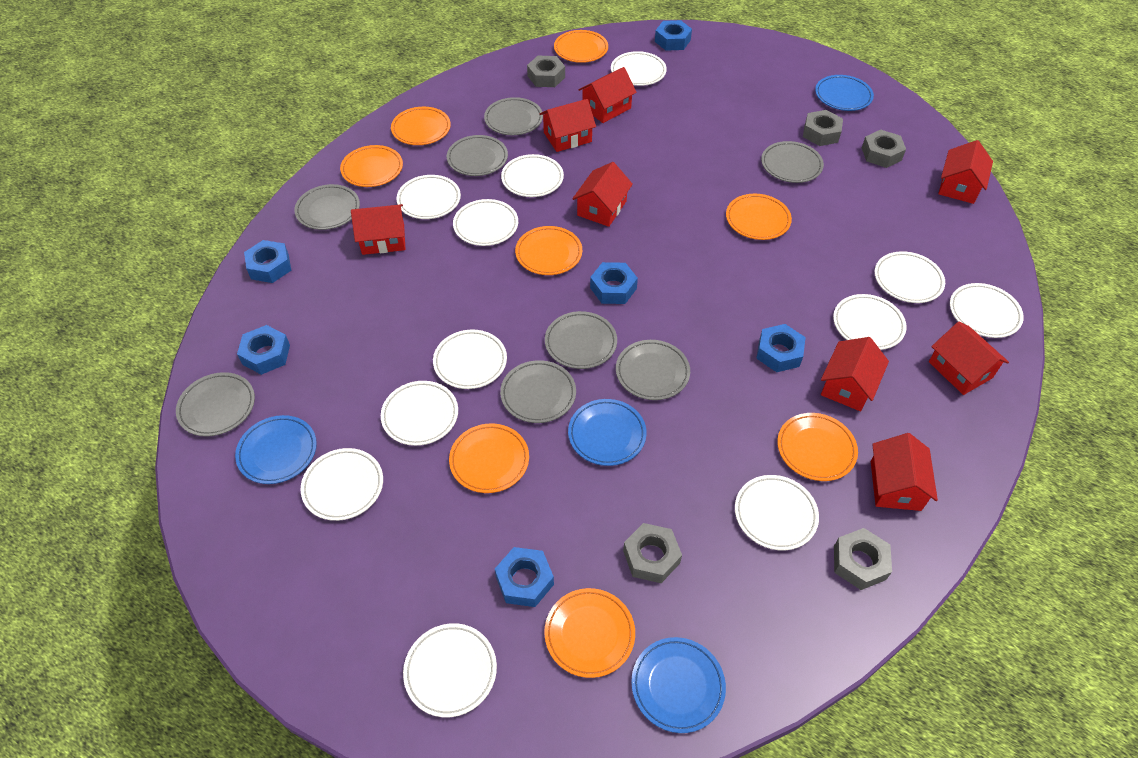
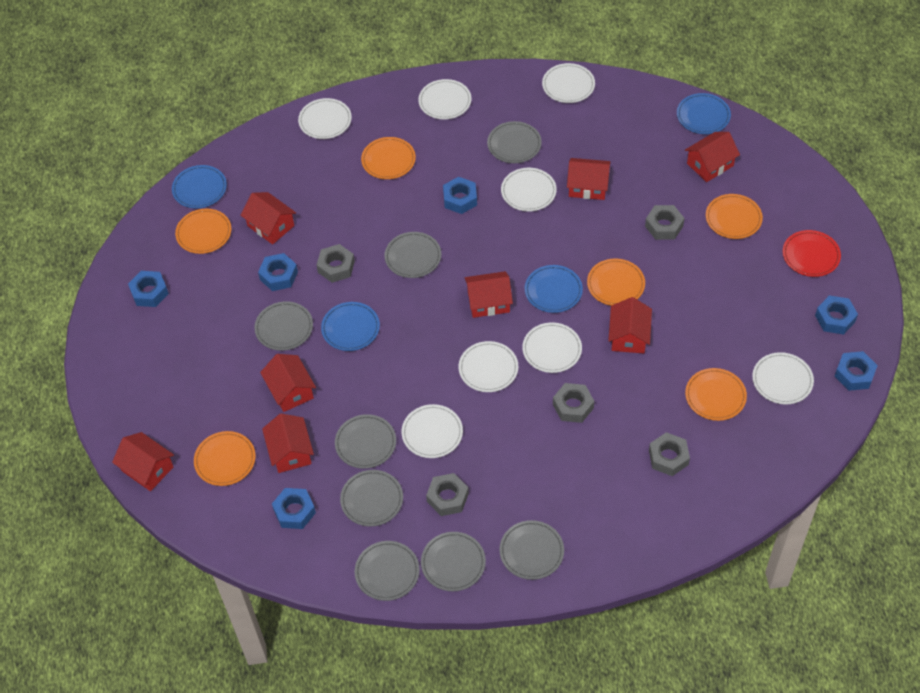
orange plate: 8 -> 6
red plate: 0 -> 1
white plate: 12 -> 8

